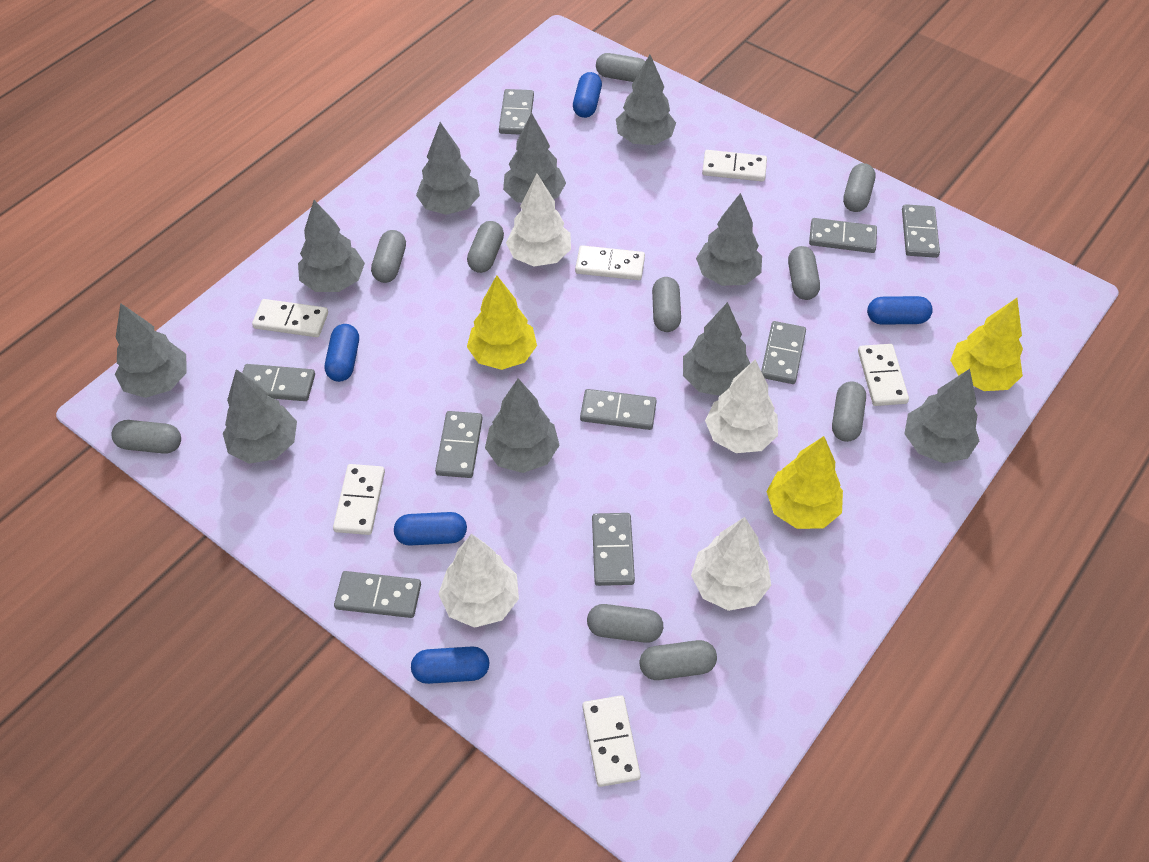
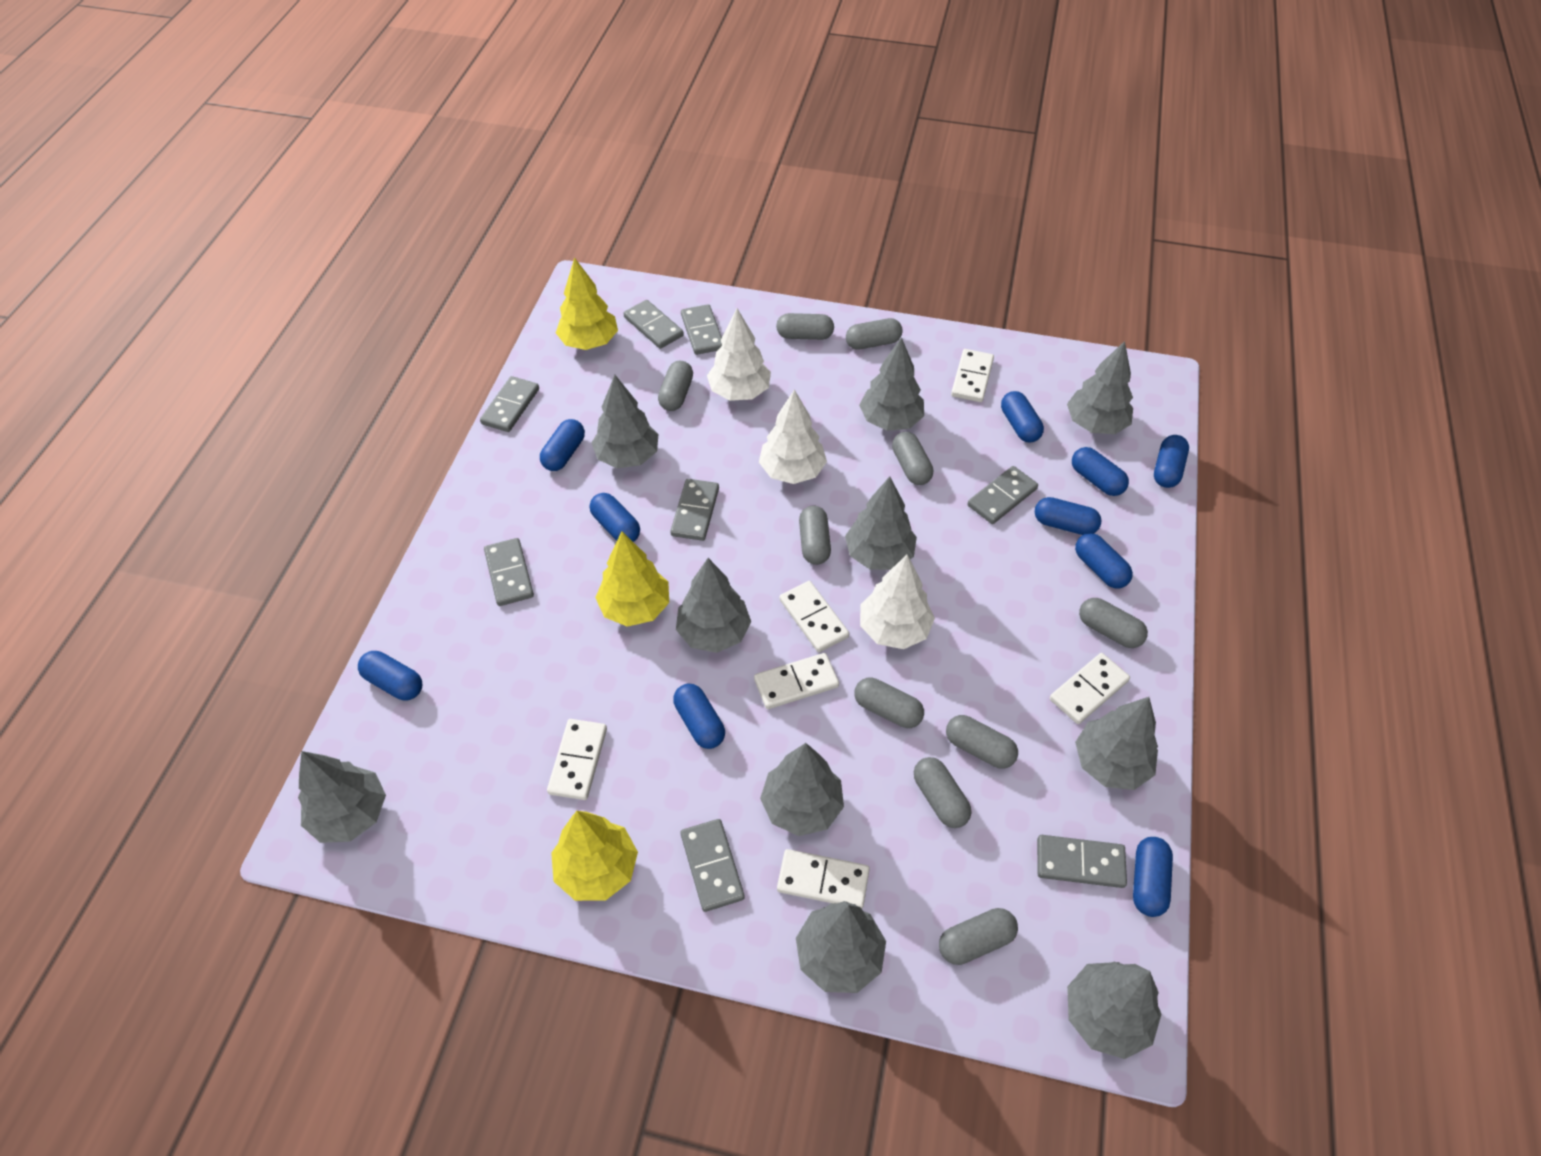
blue capsule: 5 -> 10
grey domino: 9 -> 8
white tree: 4 -> 3

